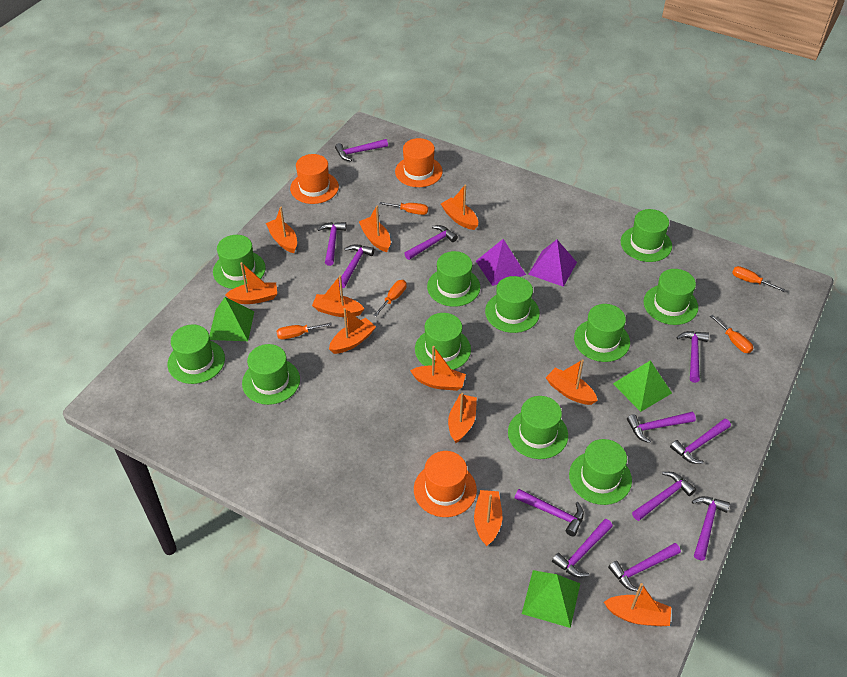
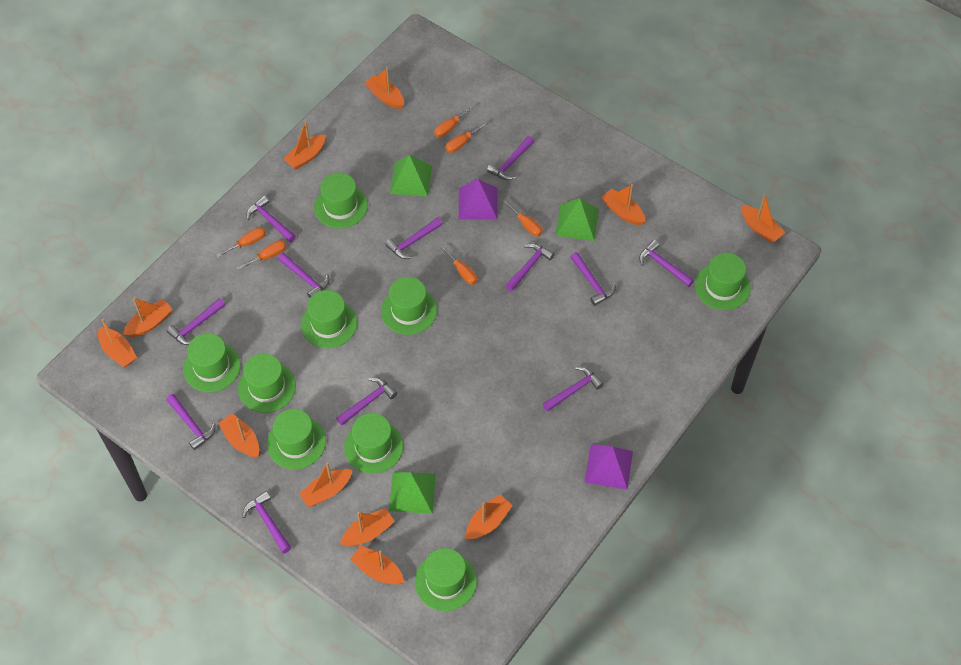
green hat: 11 -> 9
orange hat: 3 -> 0
orange screwdriver: 5 -> 6

